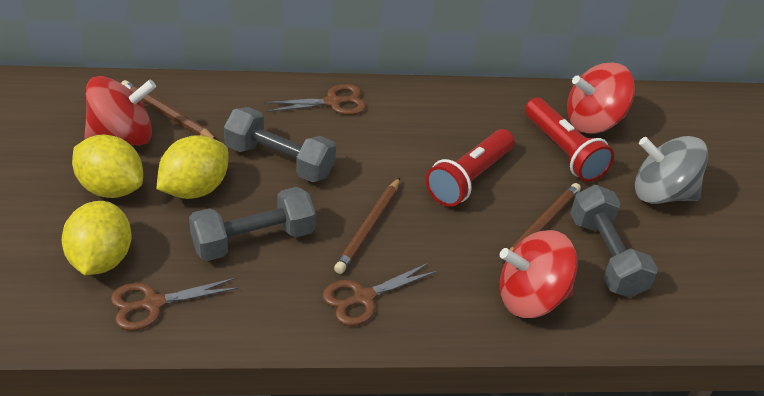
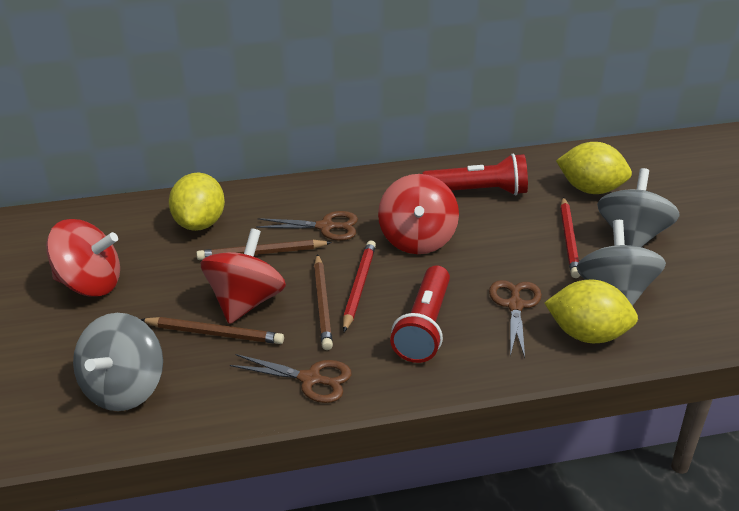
grey dumbbell: 3 -> 0
grey spinning top: 1 -> 3
red pencil: 0 -> 2

